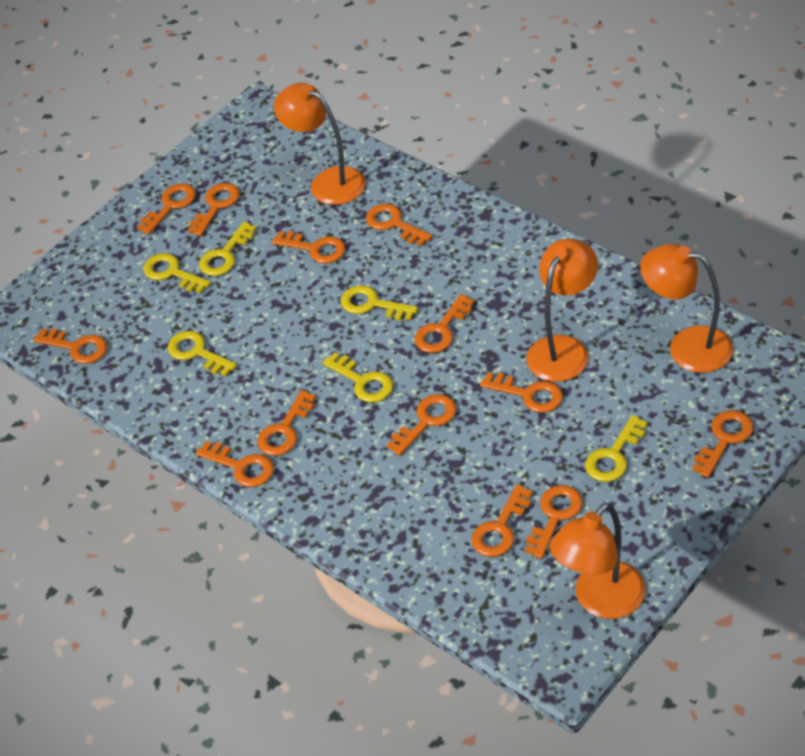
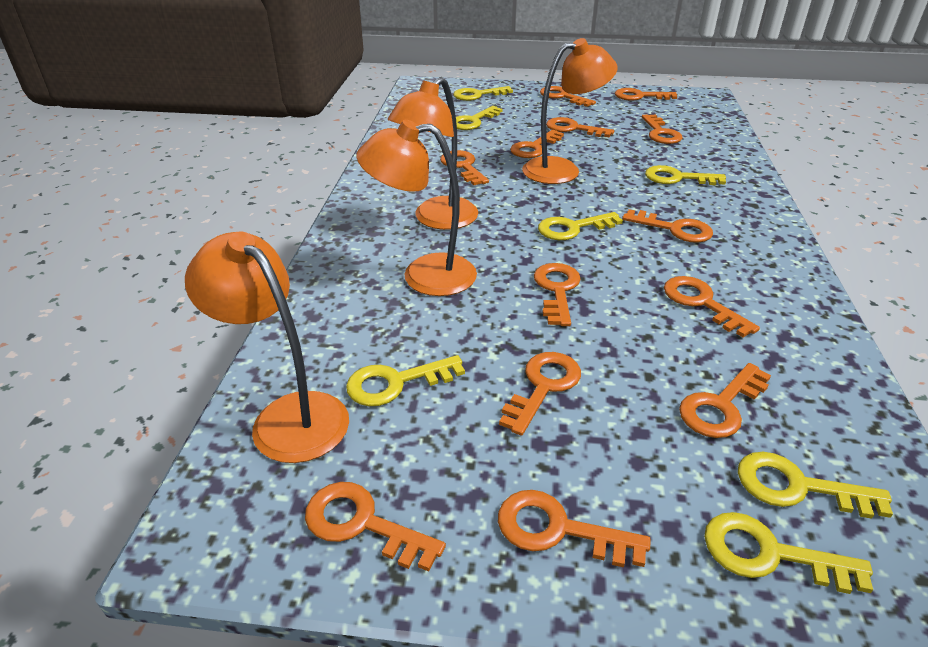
yellow key: 6 -> 7

